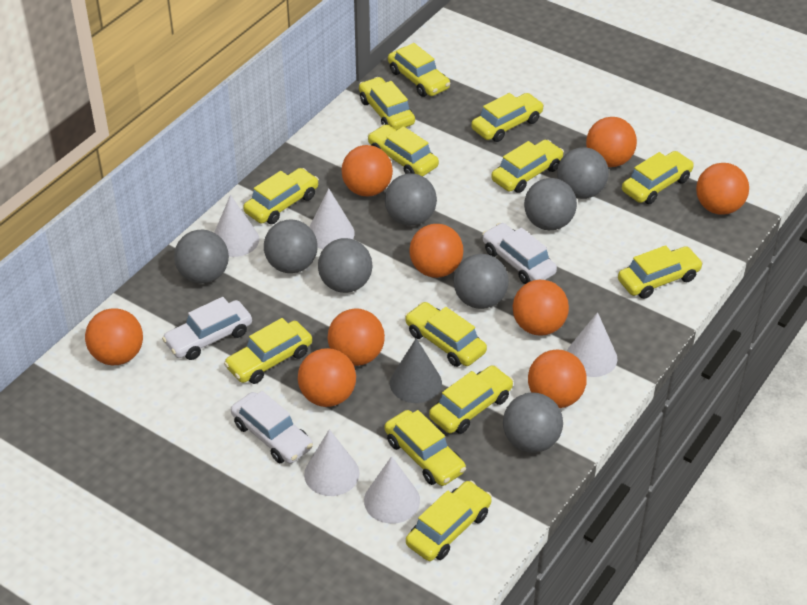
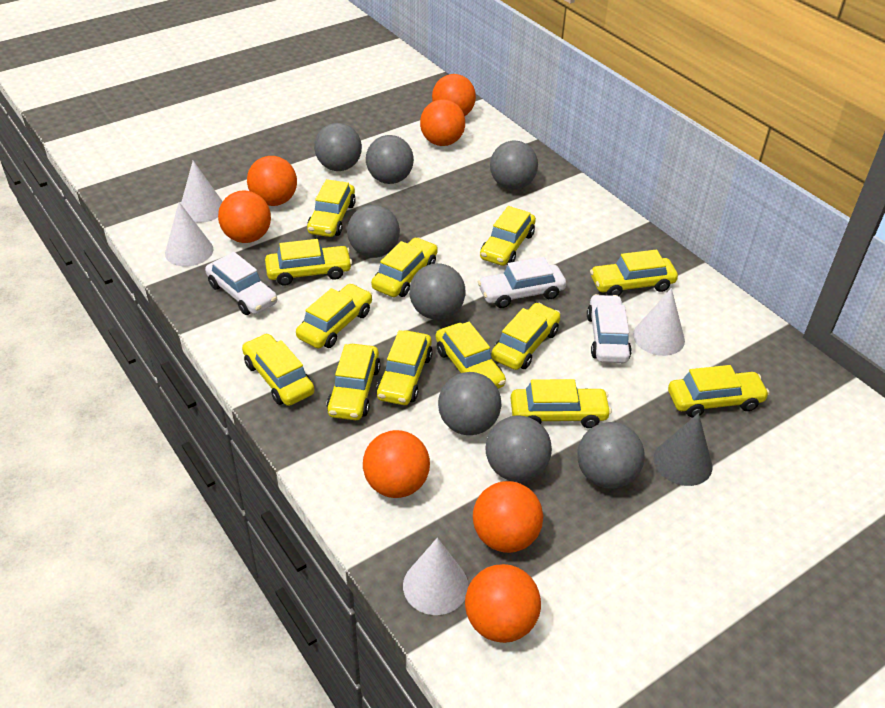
orange ball: 9 -> 7
white cone: 5 -> 4

